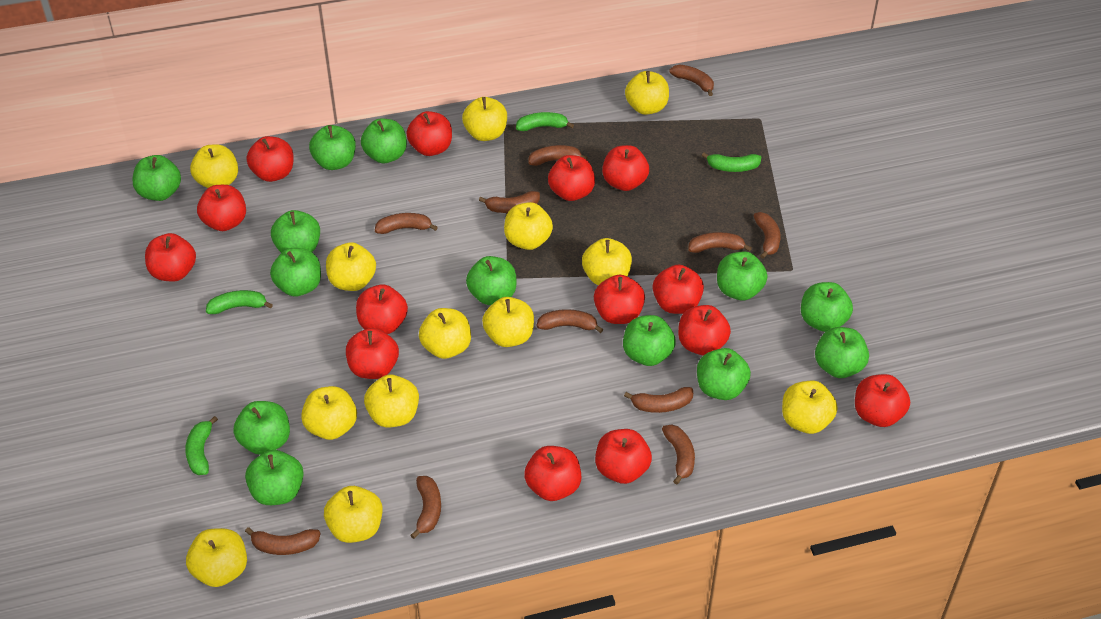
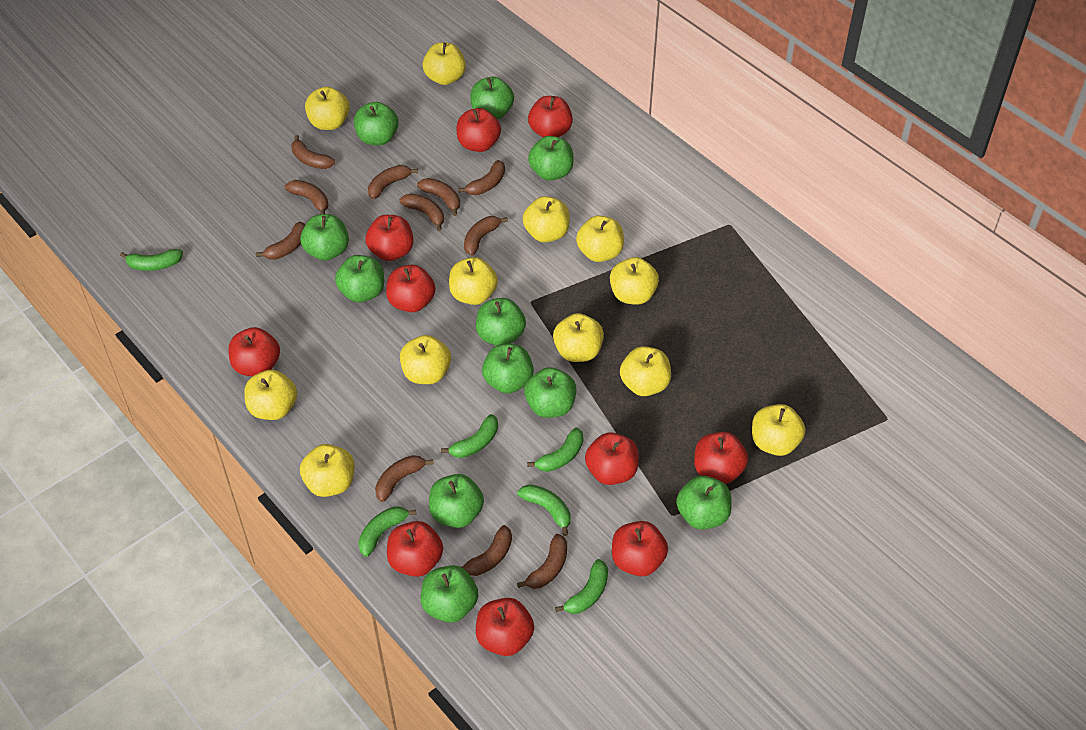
green apple: 13 -> 11
green banana: 4 -> 6
red apple: 14 -> 10
yellow apple: 13 -> 12

